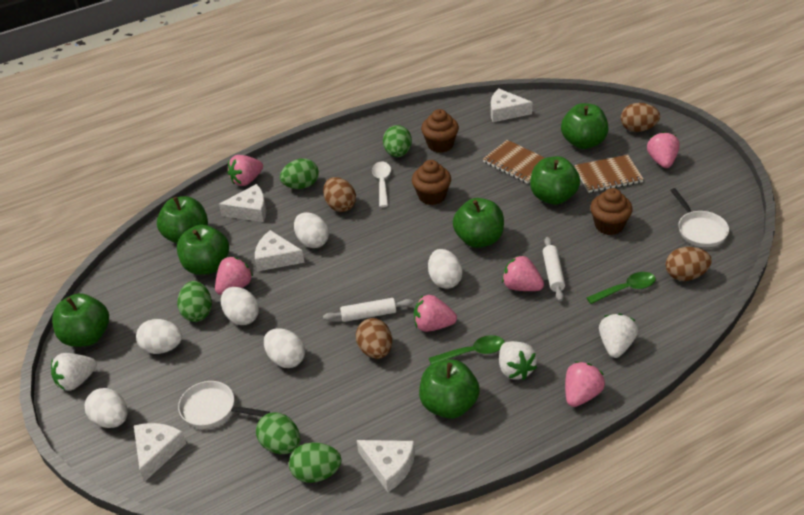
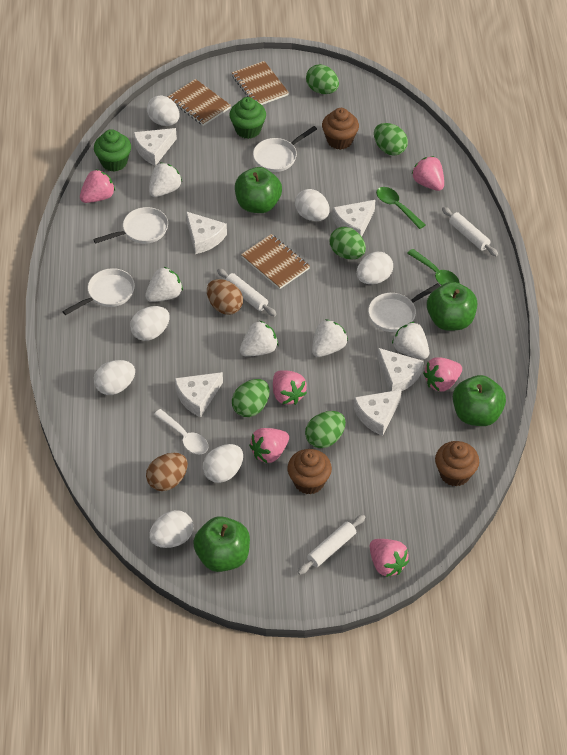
brown egg: 4 -> 2
brown notebook: 2 -> 3
green apple: 7 -> 4
green cupcake: 0 -> 2
white cheese: 5 -> 6
white egg: 6 -> 7
white pan: 2 -> 4
white rolling pin: 2 -> 3
white strawberry: 3 -> 5

